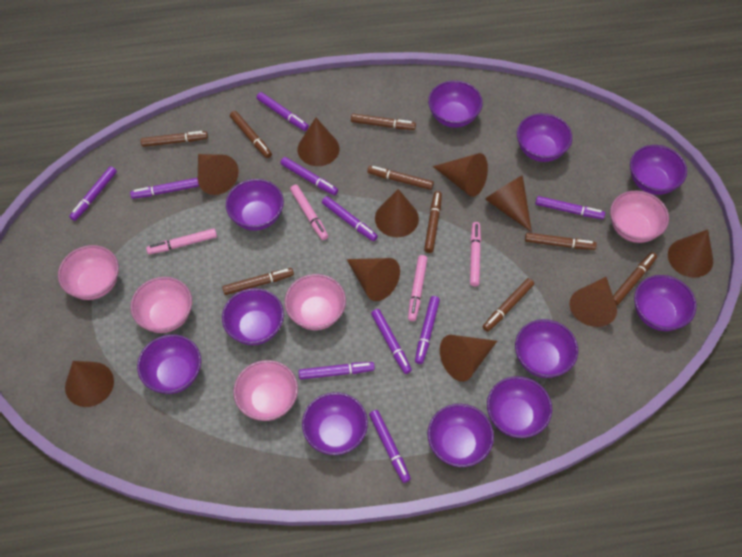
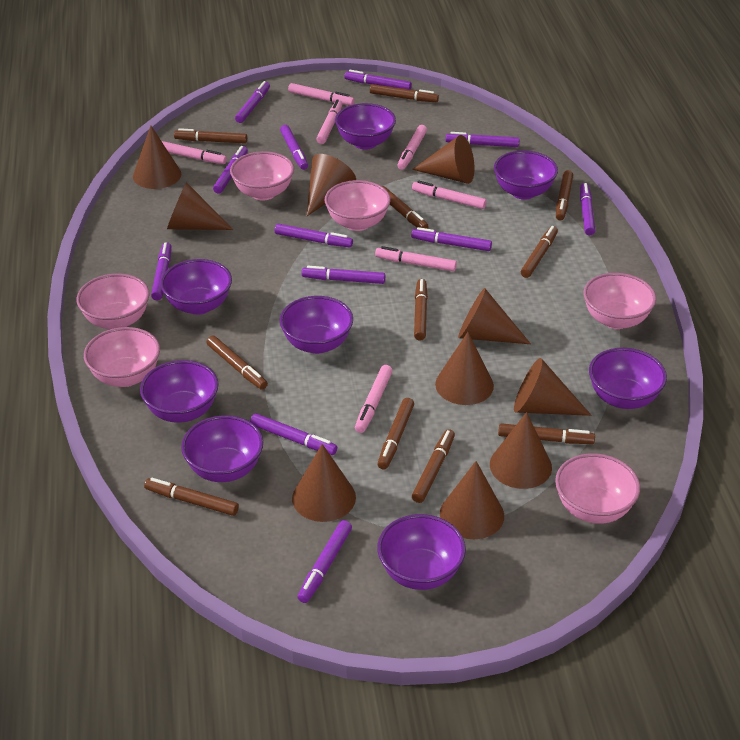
brown marker: 9 -> 11
pink bowl: 5 -> 6
pink marker: 4 -> 7
purple bowl: 11 -> 8
purple marker: 10 -> 12

